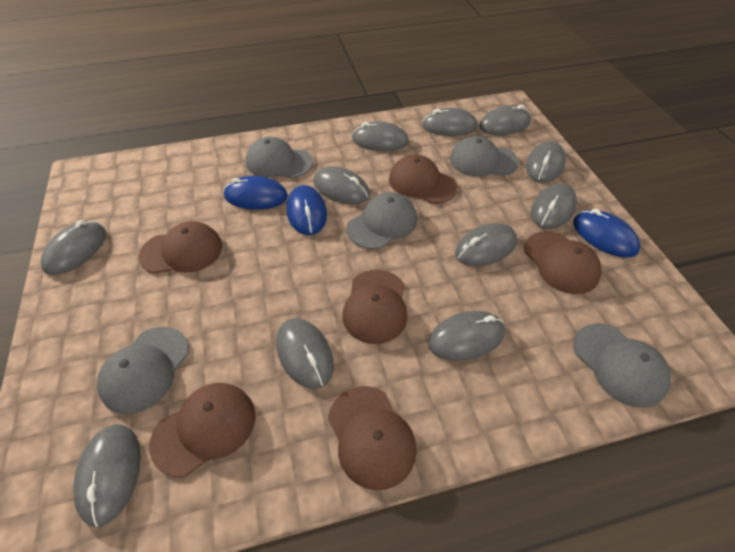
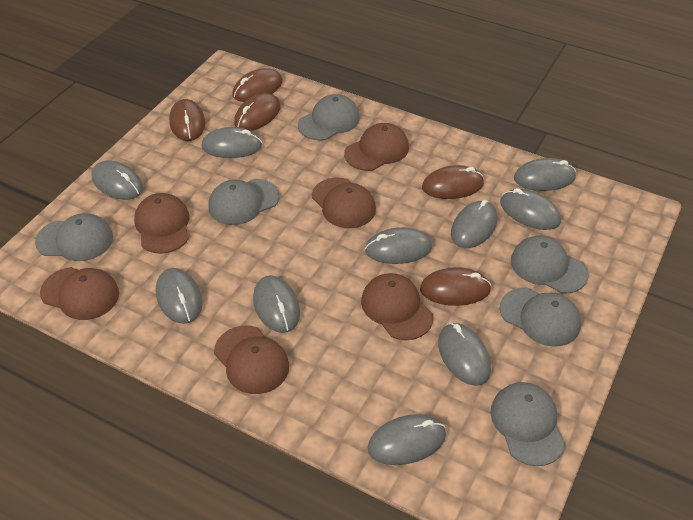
blue mouse: 3 -> 0
brown mouse: 0 -> 5
grey cap: 5 -> 6
grey mouse: 11 -> 10

